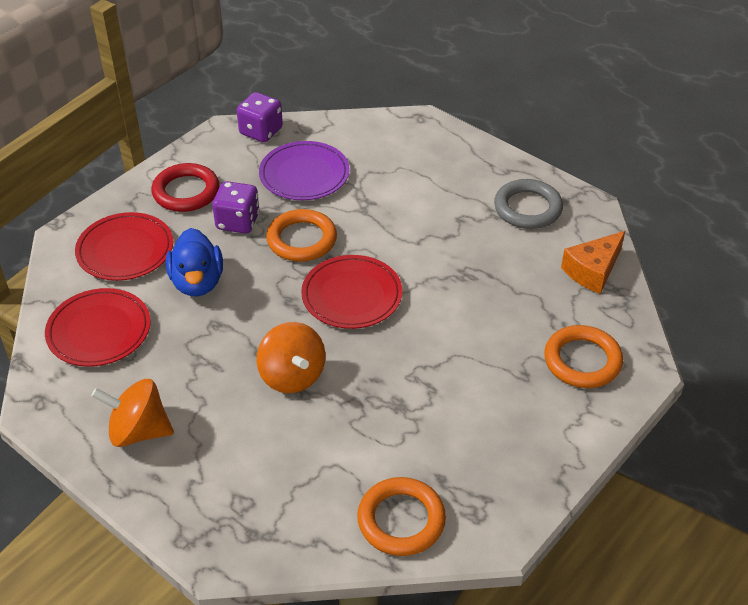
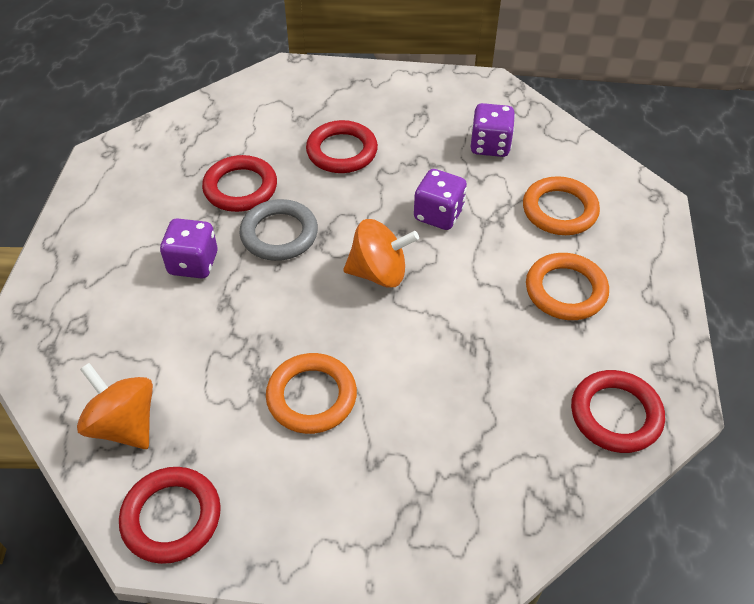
blue duck: 1 -> 0
orange cheese: 1 -> 0
purple dice: 2 -> 3
purple plate: 1 -> 0
red plate: 3 -> 0
red ring: 1 -> 4

